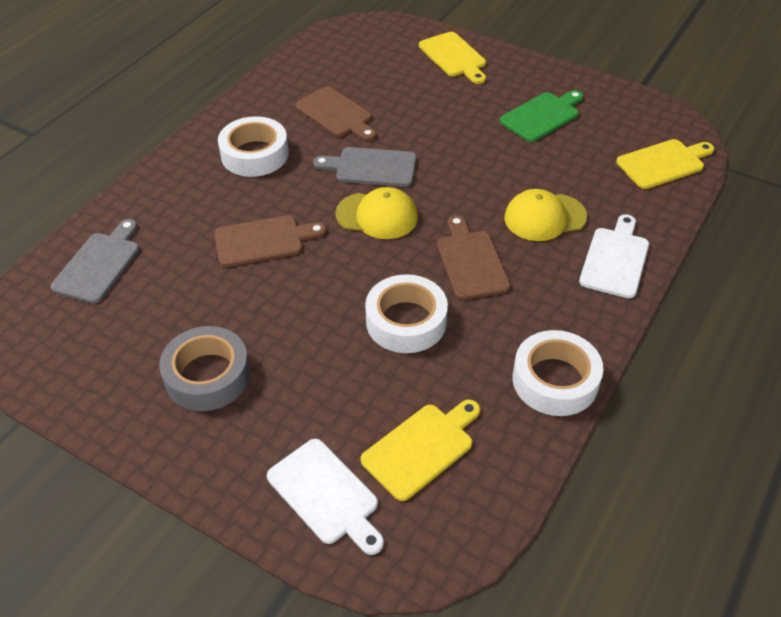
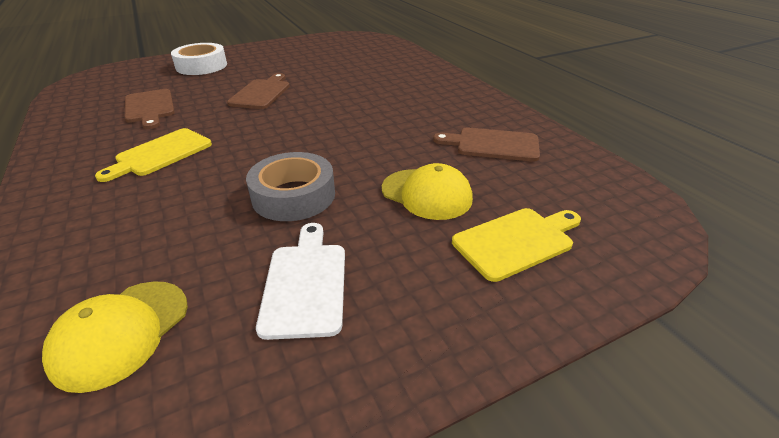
green cutting board: 1 -> 0
grey cutting board: 2 -> 0
white cutting board: 2 -> 1
white tape: 3 -> 1
yellow cutting board: 3 -> 2

